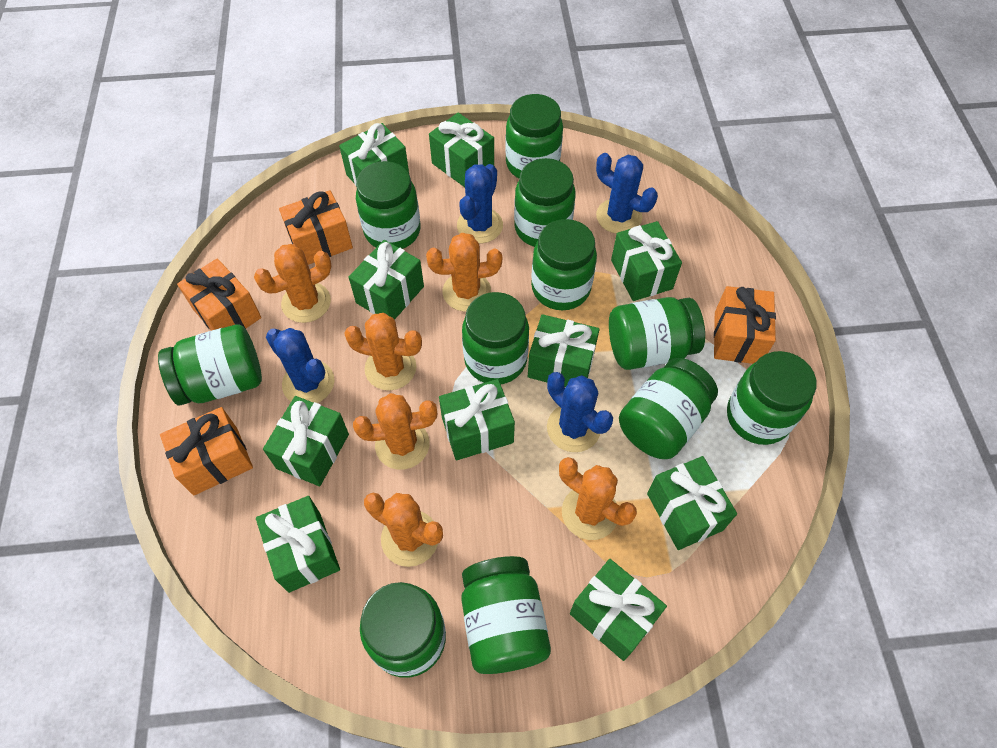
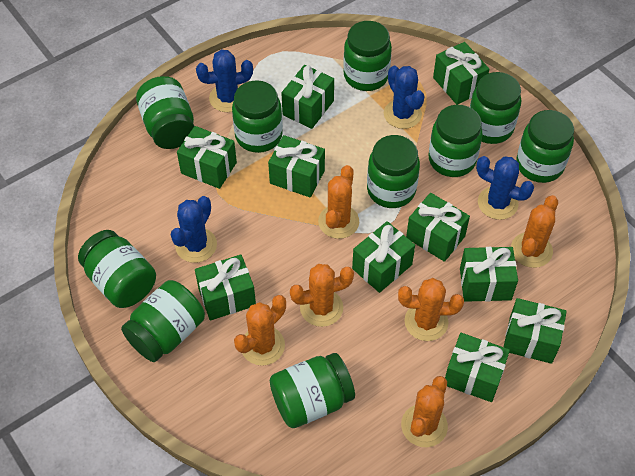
green jar: 11 -> 10
orange gift: 4 -> 0

